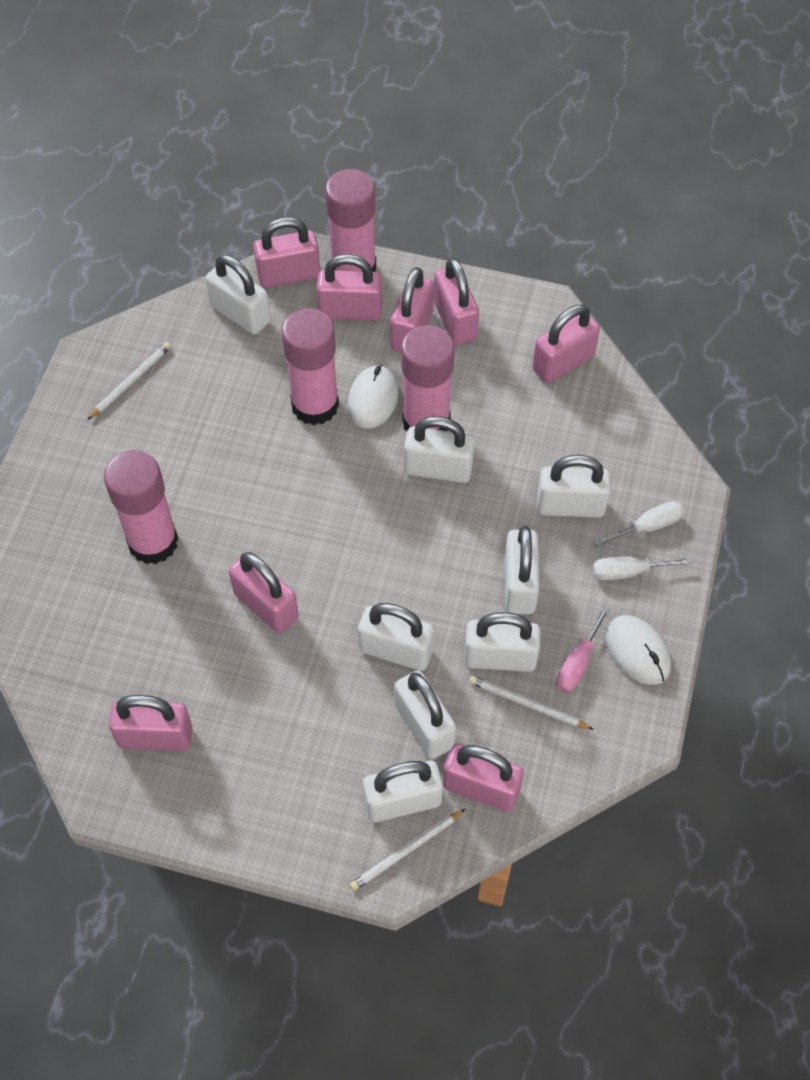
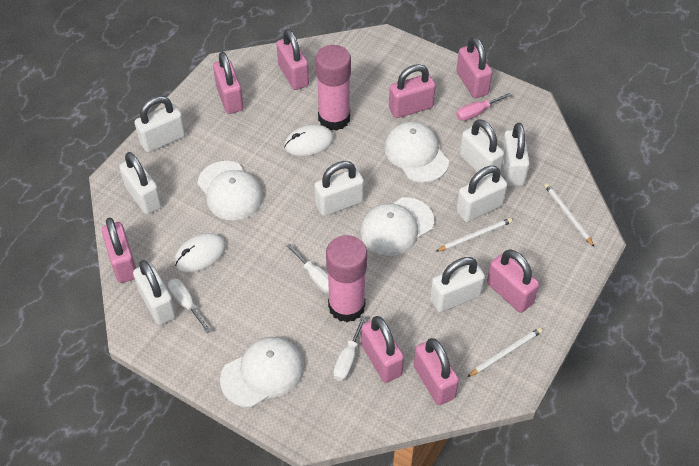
pink glue stick: 4 -> 2
white cap: 0 -> 4
white screwdriver: 2 -> 3

